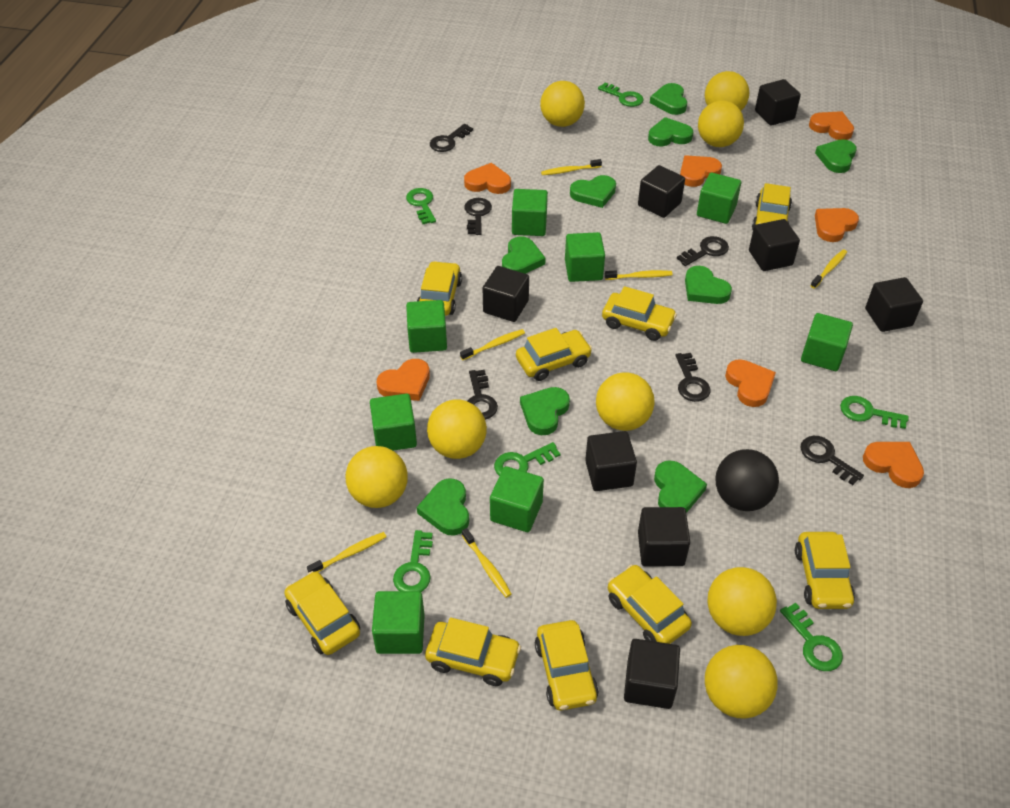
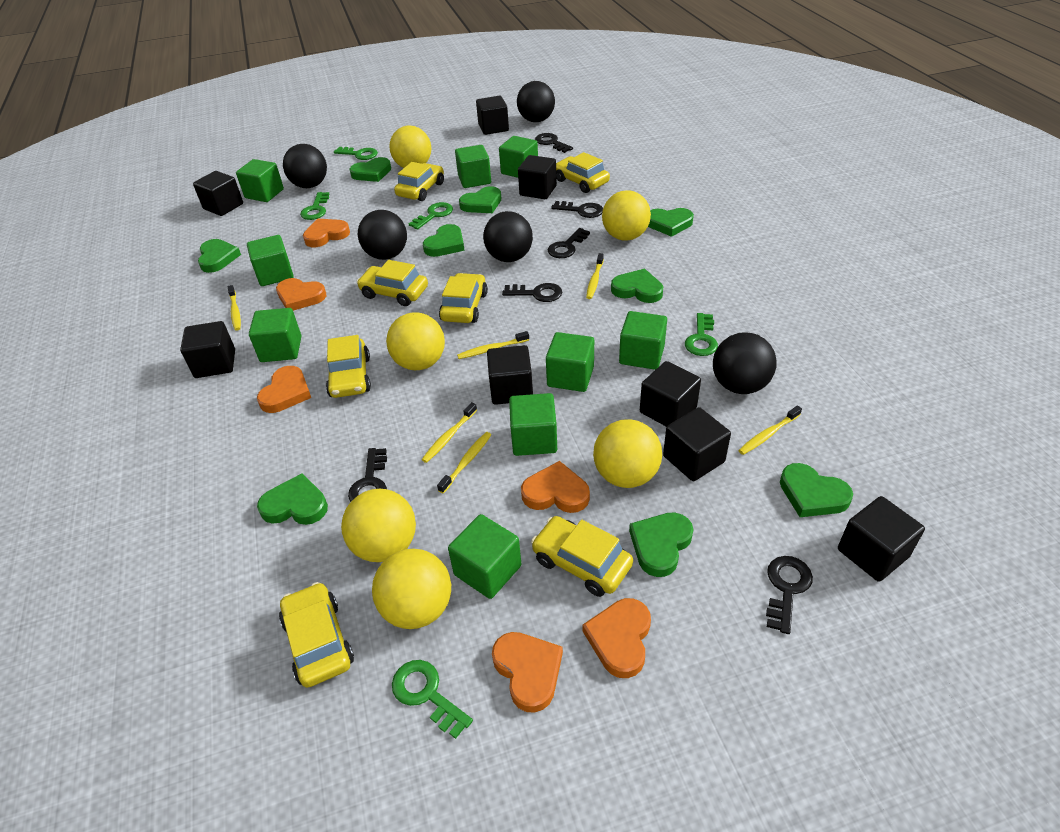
black ball: 1 -> 5
green cube: 8 -> 9
green key: 6 -> 5
orange heart: 7 -> 6
yellow ball: 8 -> 6
yellow car: 9 -> 7

